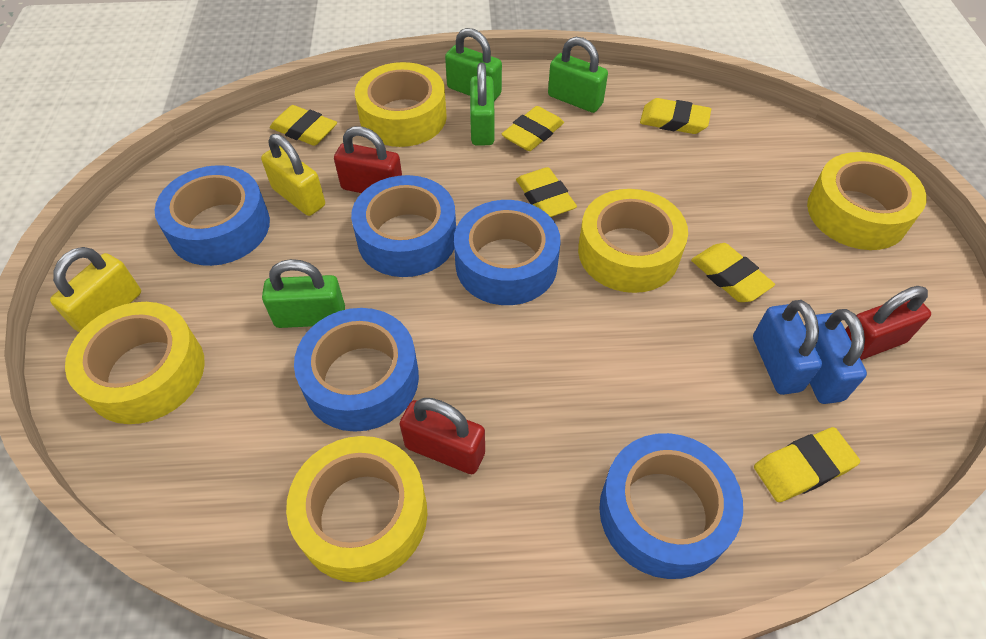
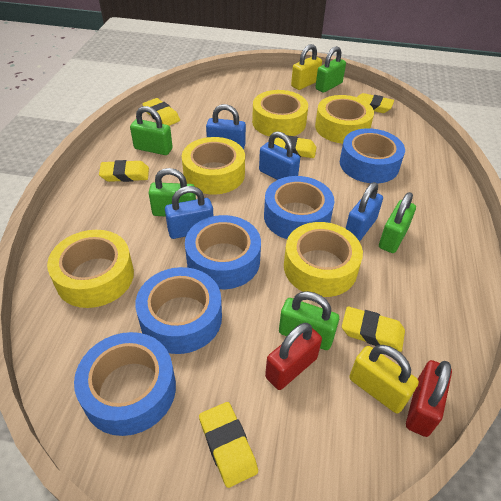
blue padlock: 2 -> 4
green padlock: 4 -> 5
red padlock: 3 -> 2

